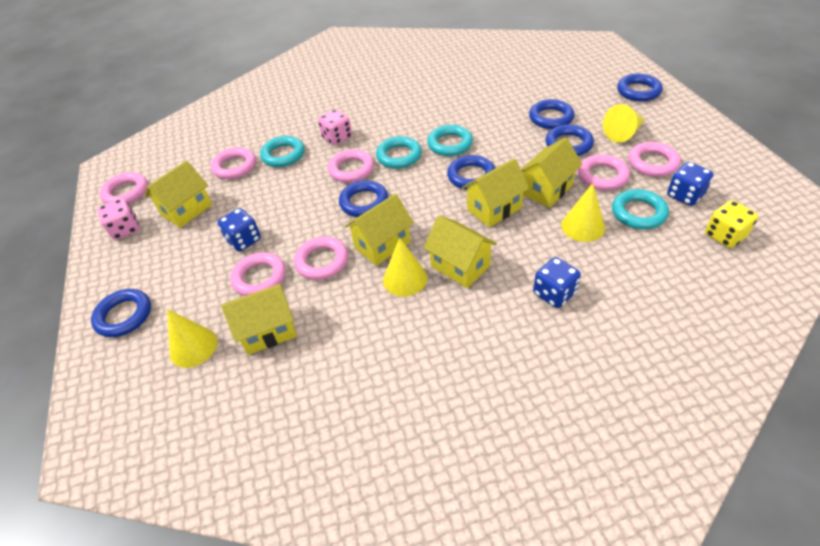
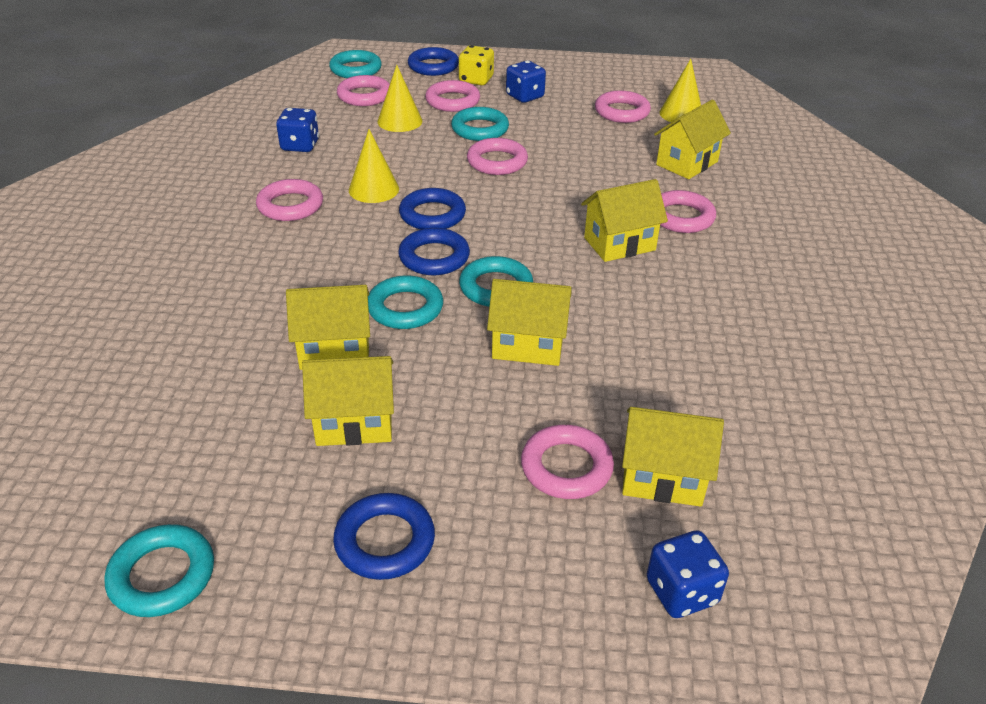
blue ring: 6 -> 4
pink dice: 2 -> 0
turquoise ring: 4 -> 5
yellow cone: 4 -> 3

